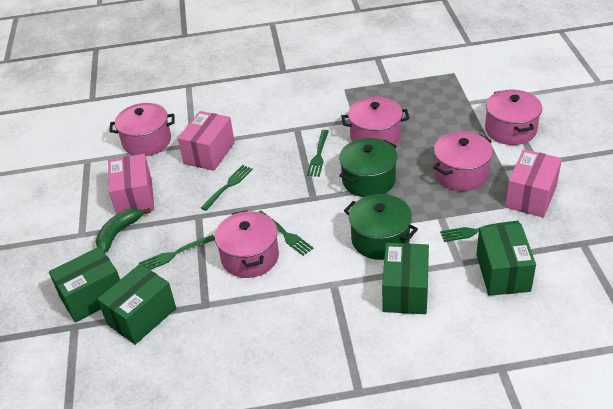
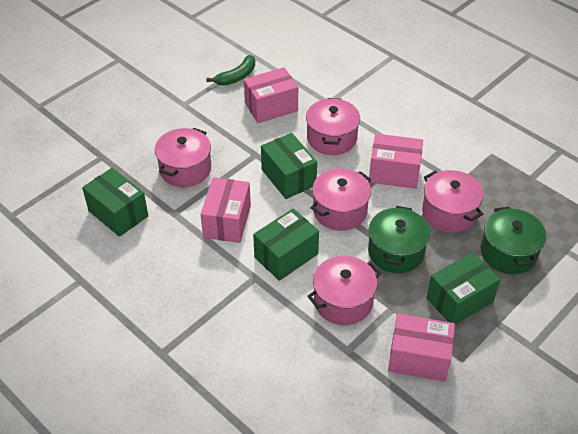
green fork: 5 -> 0
pink box: 3 -> 4

